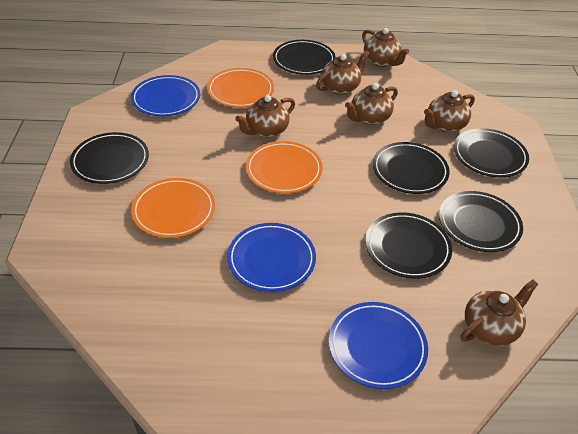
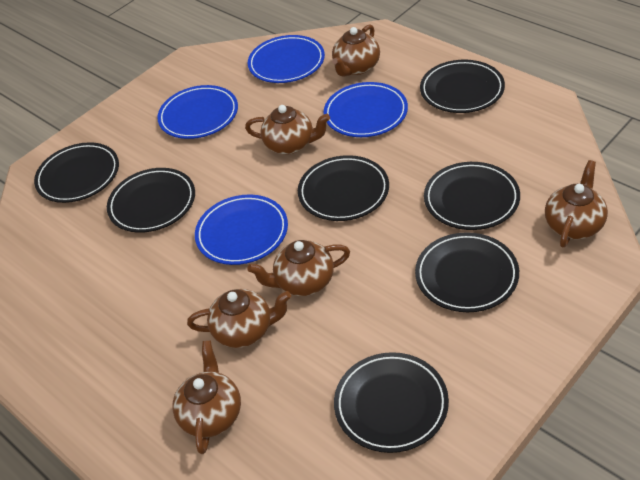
black plate: 6 -> 7
blue plate: 3 -> 4
orange plate: 3 -> 0

